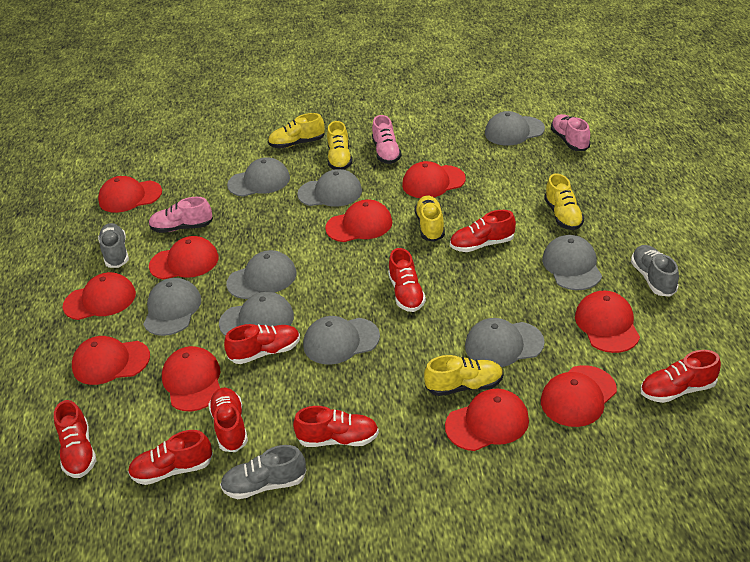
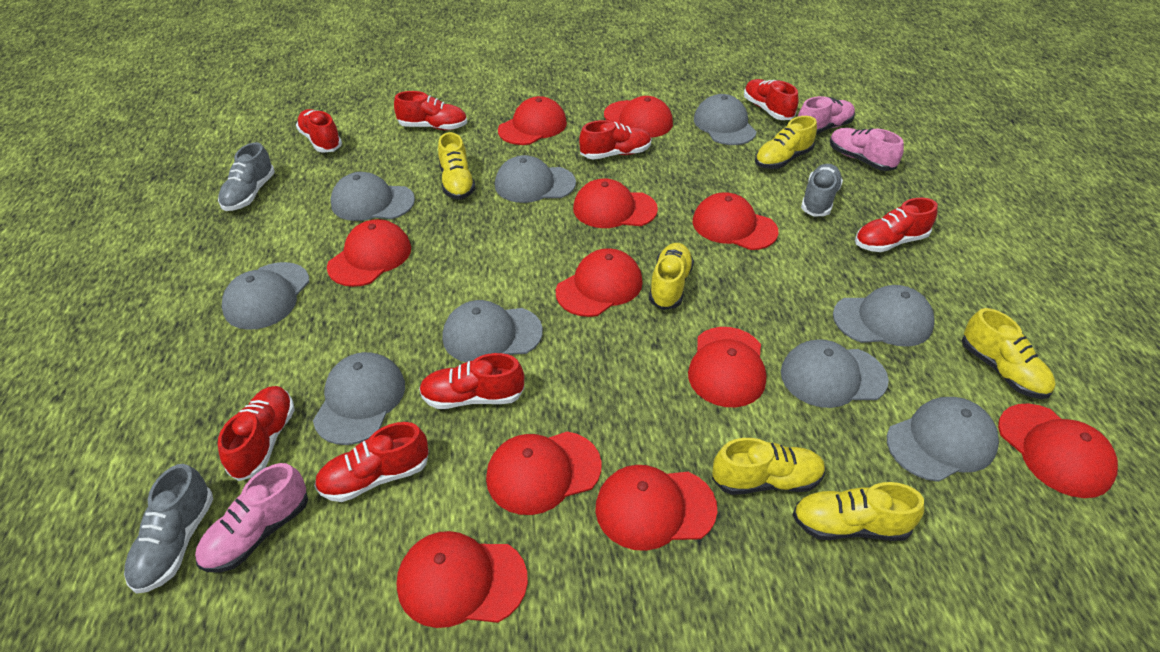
red cap: 10 -> 11
yellow shoe: 5 -> 6

